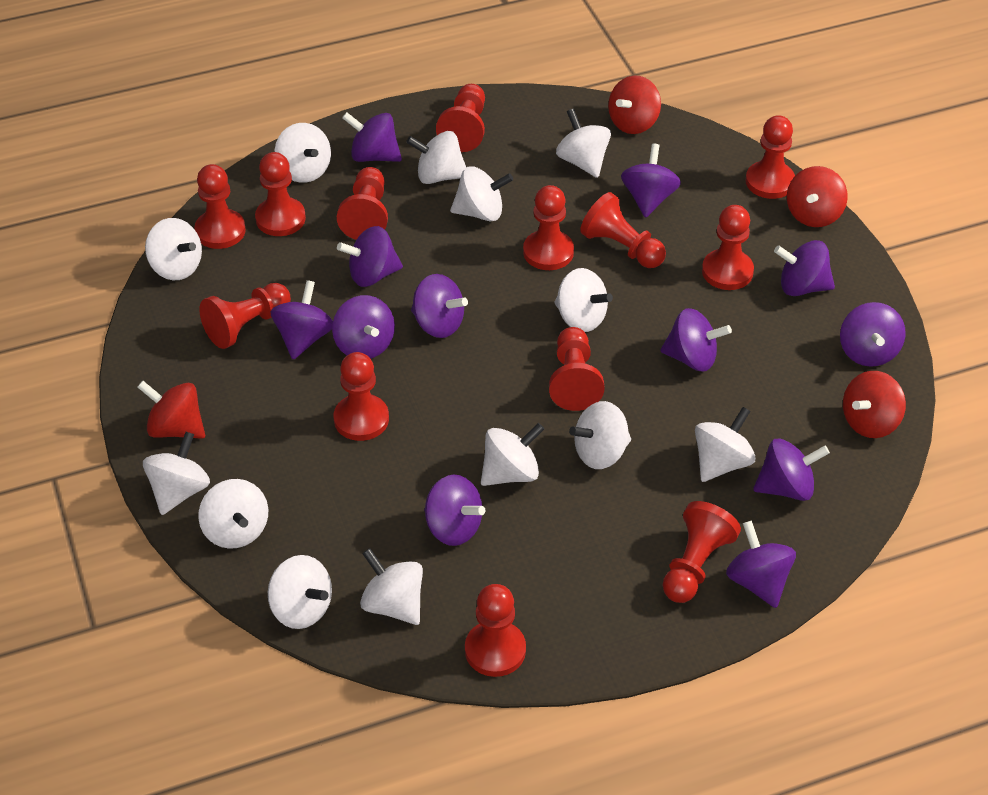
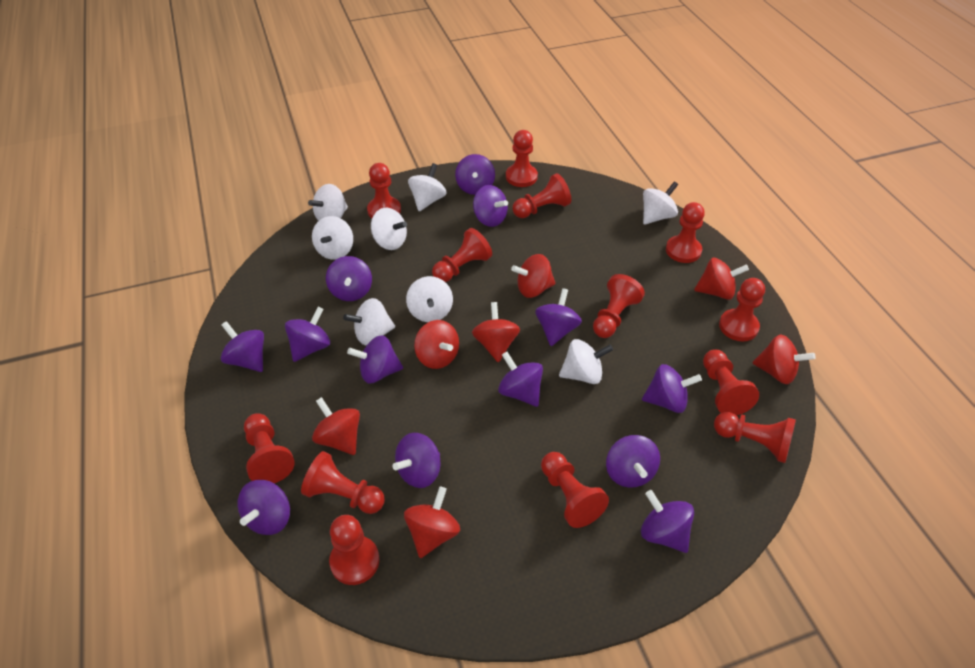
purple spinning top: 12 -> 13
red spinning top: 4 -> 7
white spinning top: 13 -> 8

